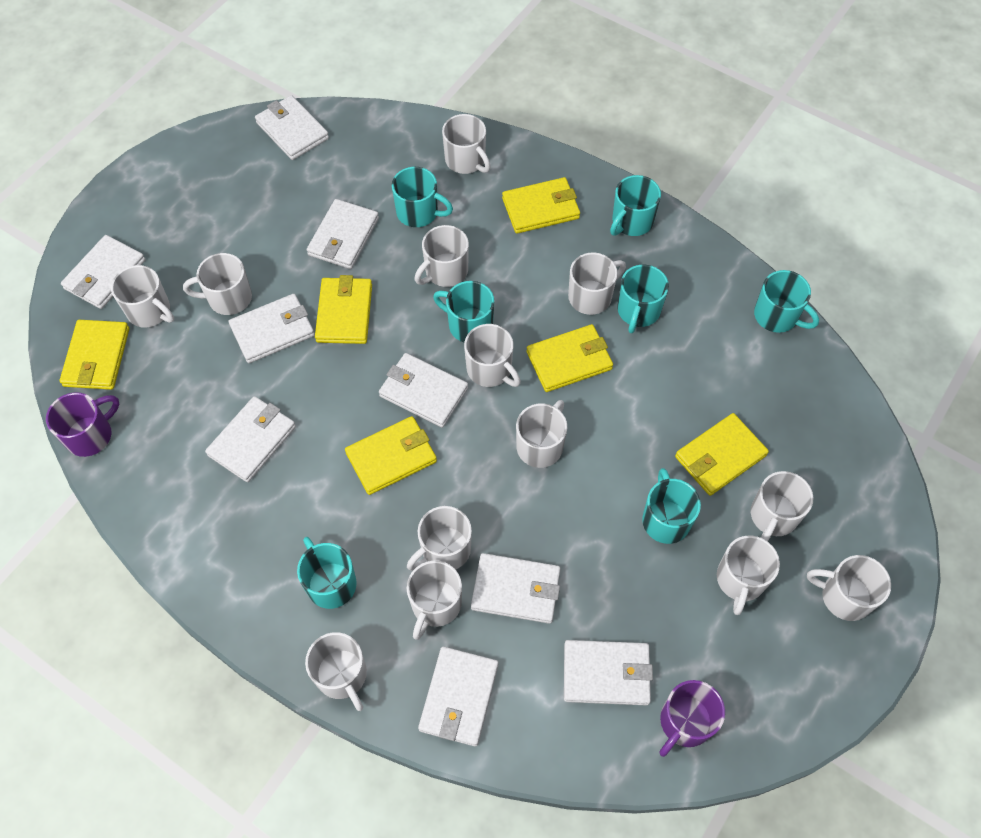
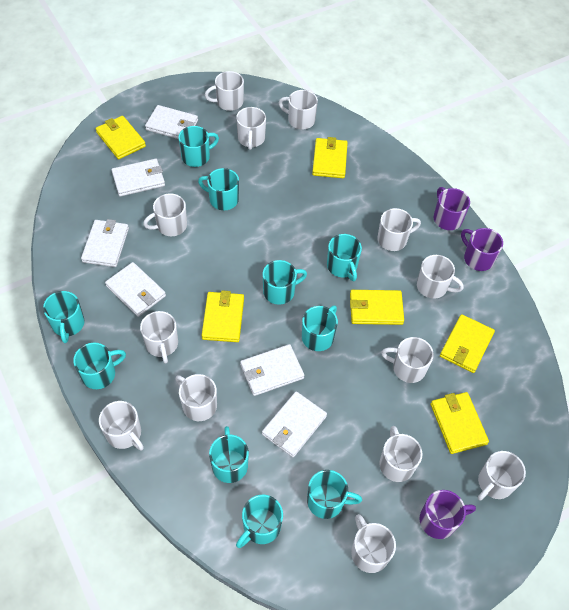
purple mug: 2 -> 3
turquoise mug: 7 -> 10
white wallet: 9 -> 6

